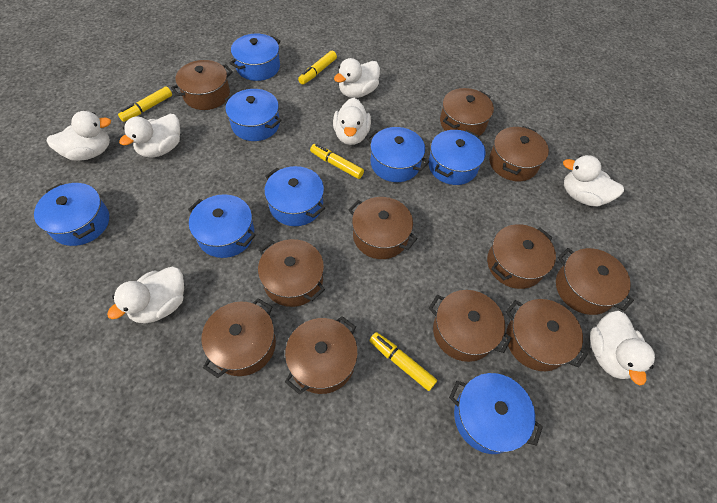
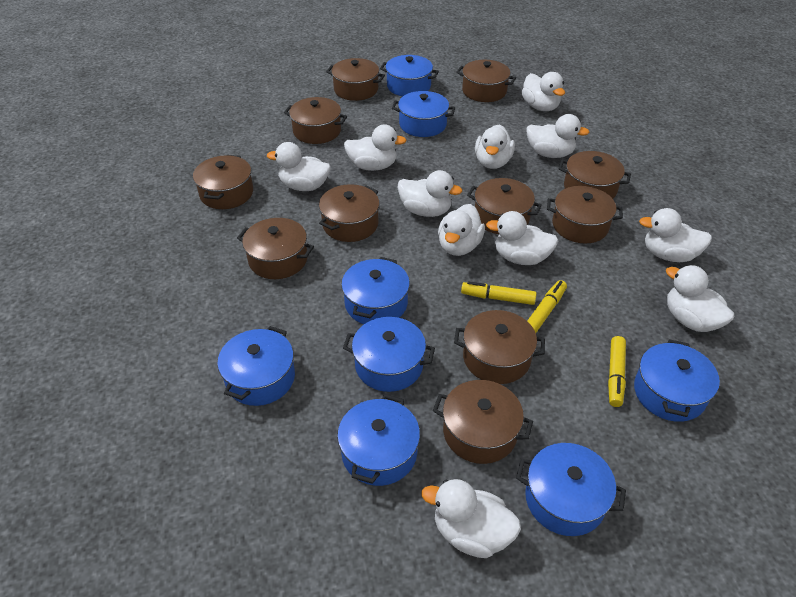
white duck: 7 -> 11
yellow marker: 4 -> 3

